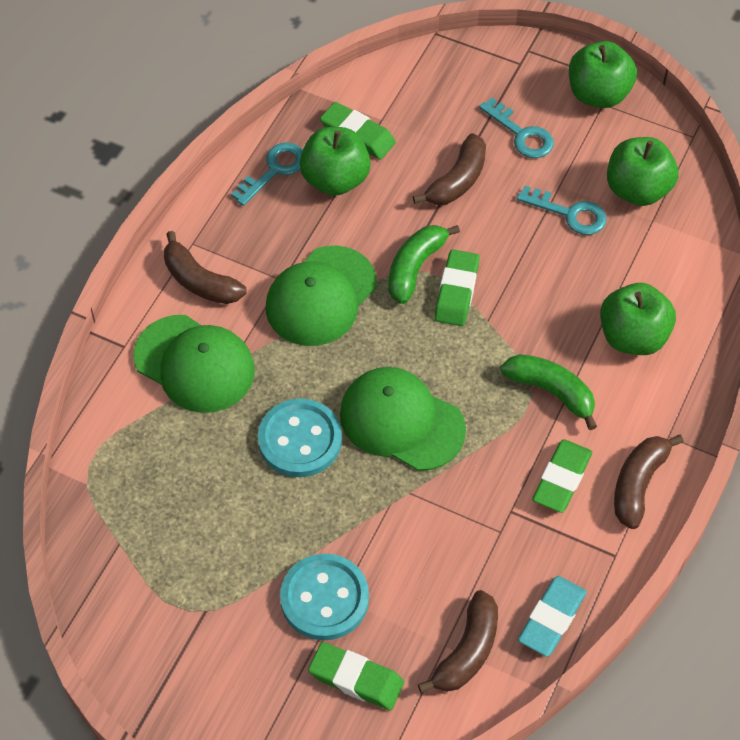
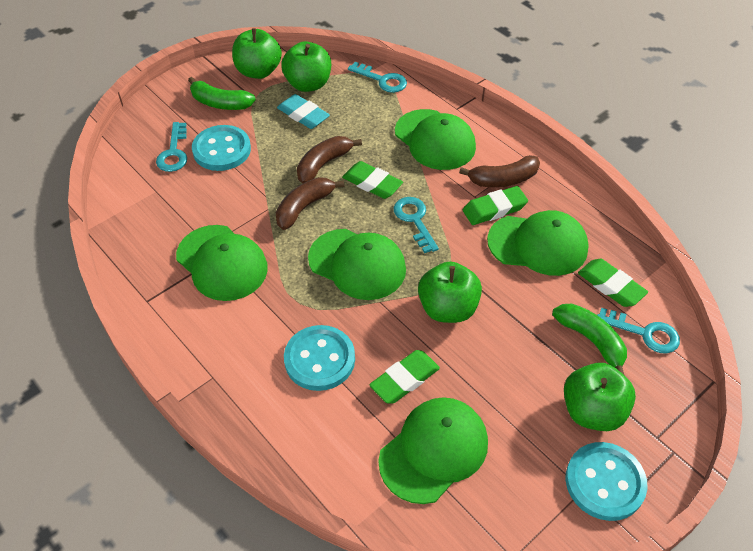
brown banana: 4 -> 3
green cap: 3 -> 5
turquoise button: 2 -> 3
turquoise key: 3 -> 4

